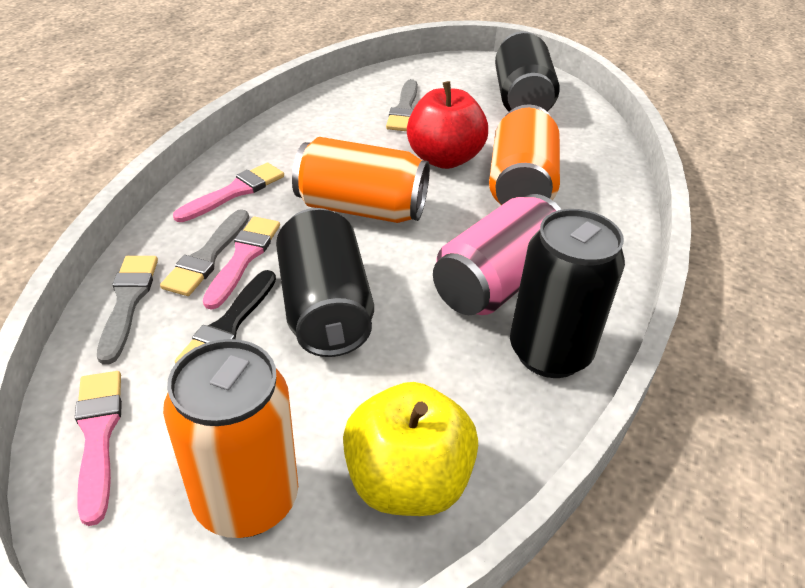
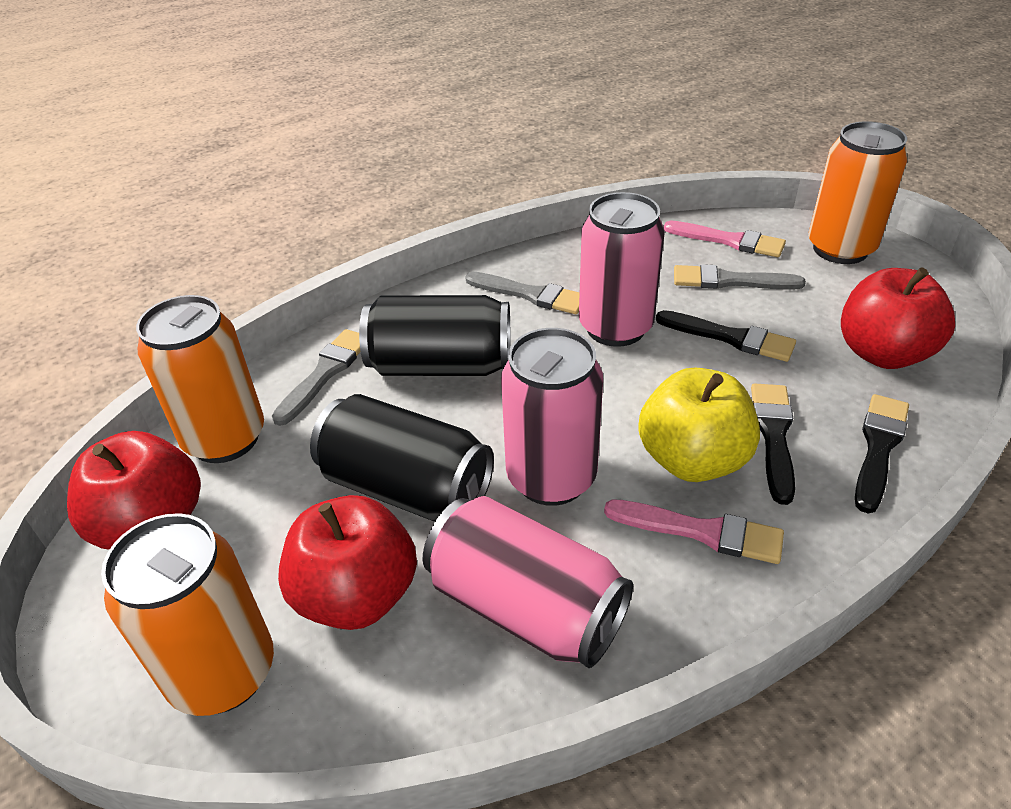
black brush: 1 -> 3
black can: 3 -> 2
pink brush: 3 -> 2
pink can: 1 -> 3
red apple: 1 -> 3

